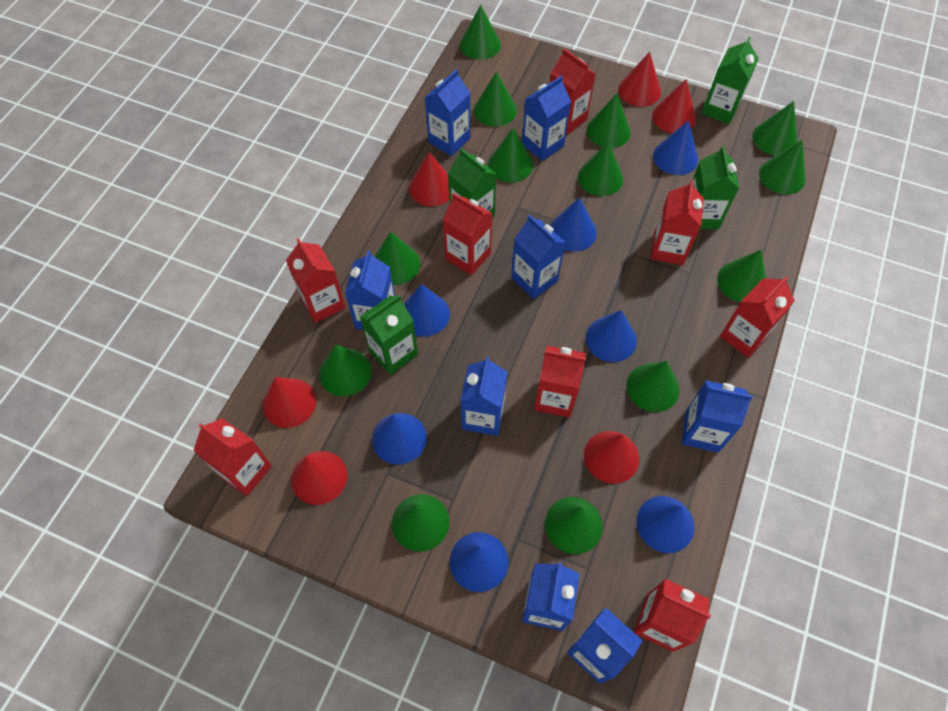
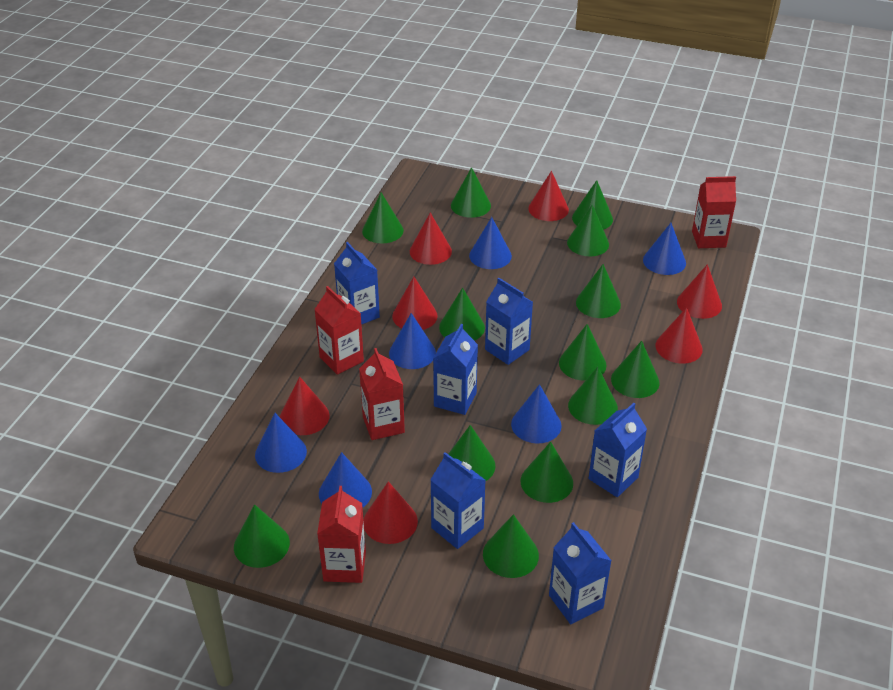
blue carton: 8 -> 6
blue cone: 7 -> 6
green carton: 4 -> 0
red carton: 8 -> 4
red cone: 6 -> 7

